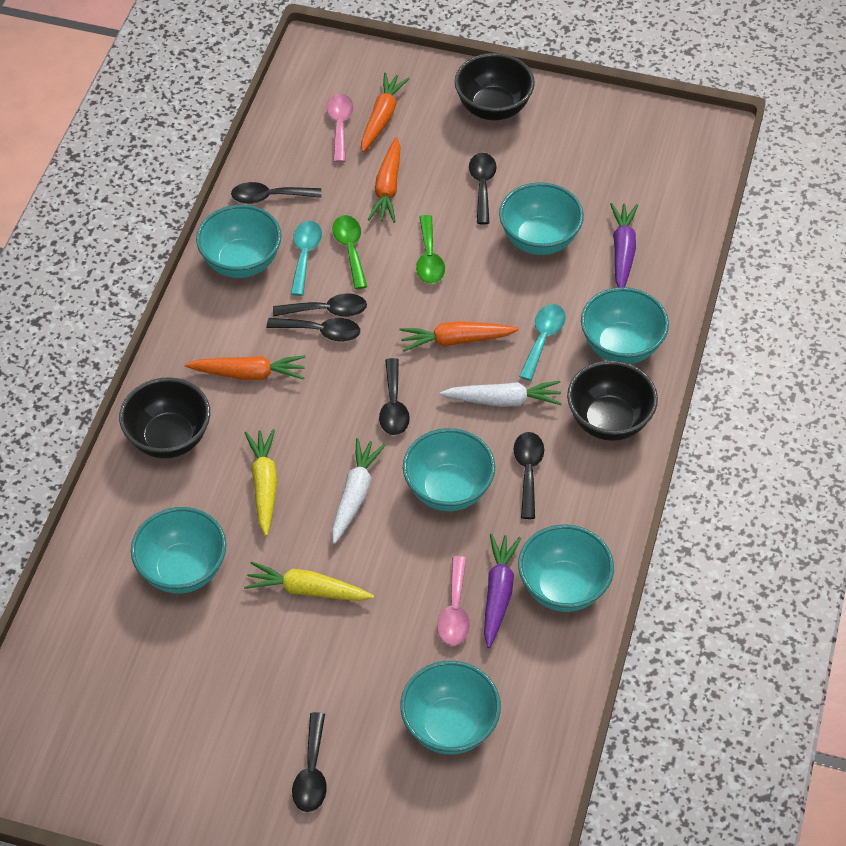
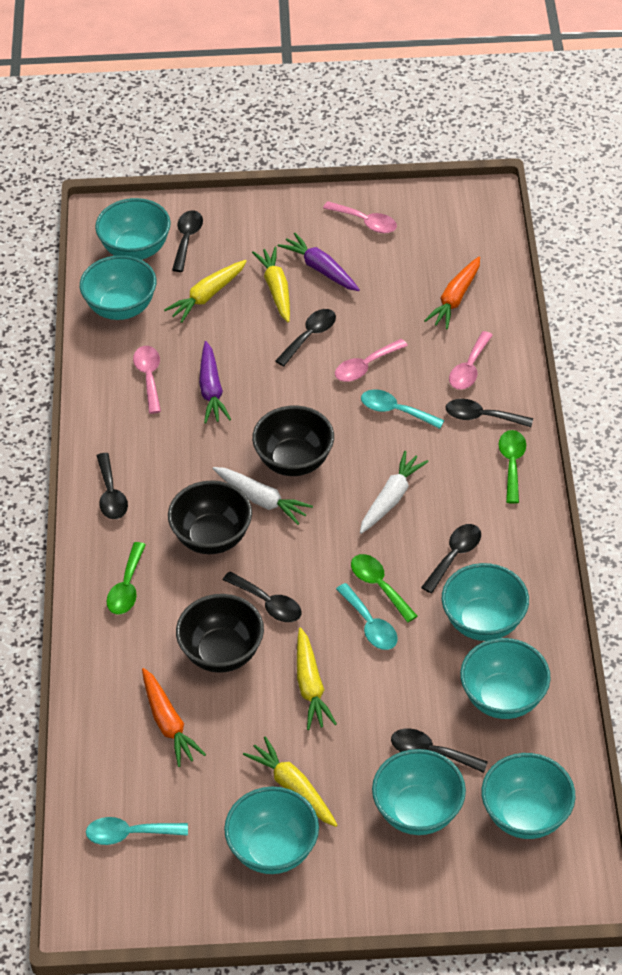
green spoon: 2 -> 3
orange carrot: 4 -> 2
pink spoon: 2 -> 4
turquoise spoon: 2 -> 3
yellow carrot: 2 -> 4

